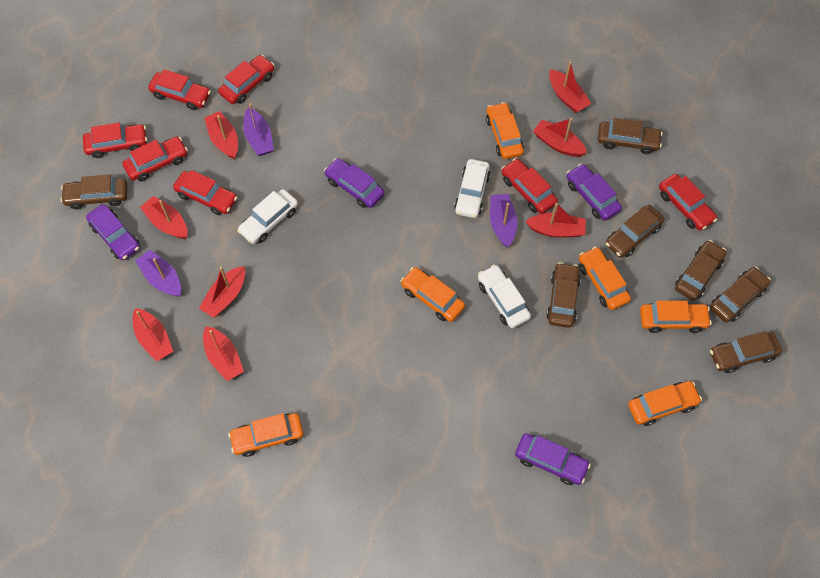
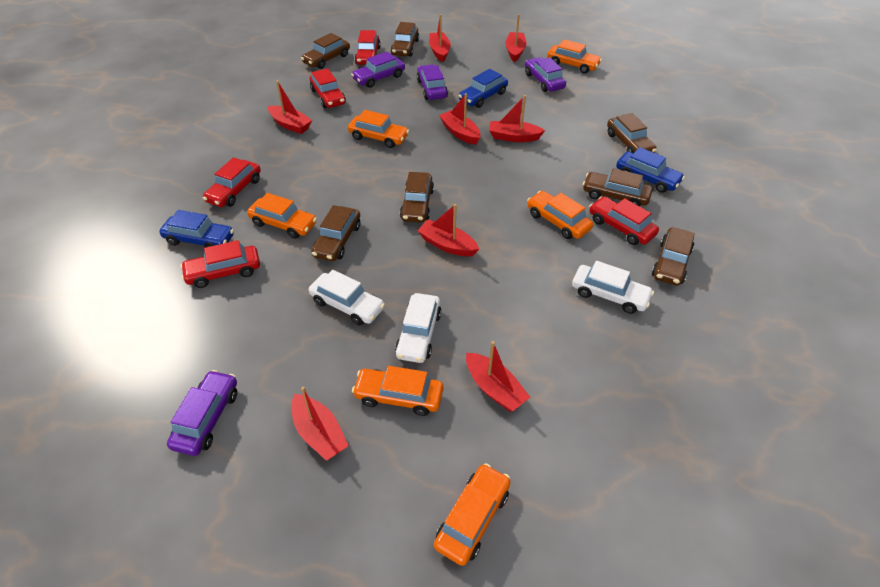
blue car: 0 -> 3
purple boat: 3 -> 0
red car: 7 -> 5

